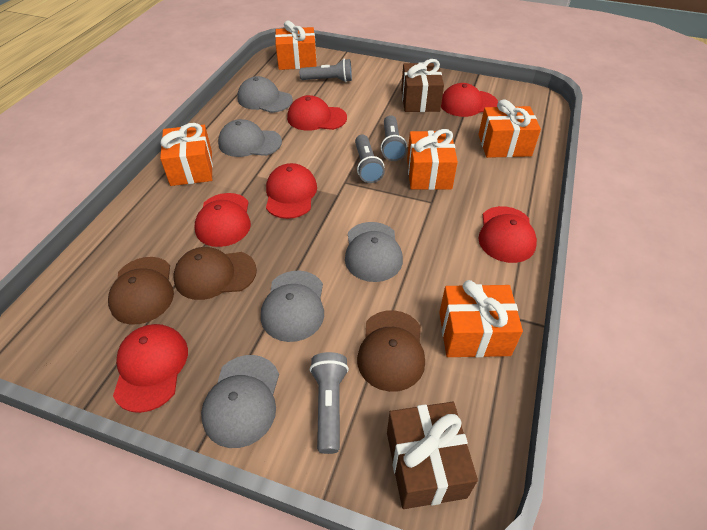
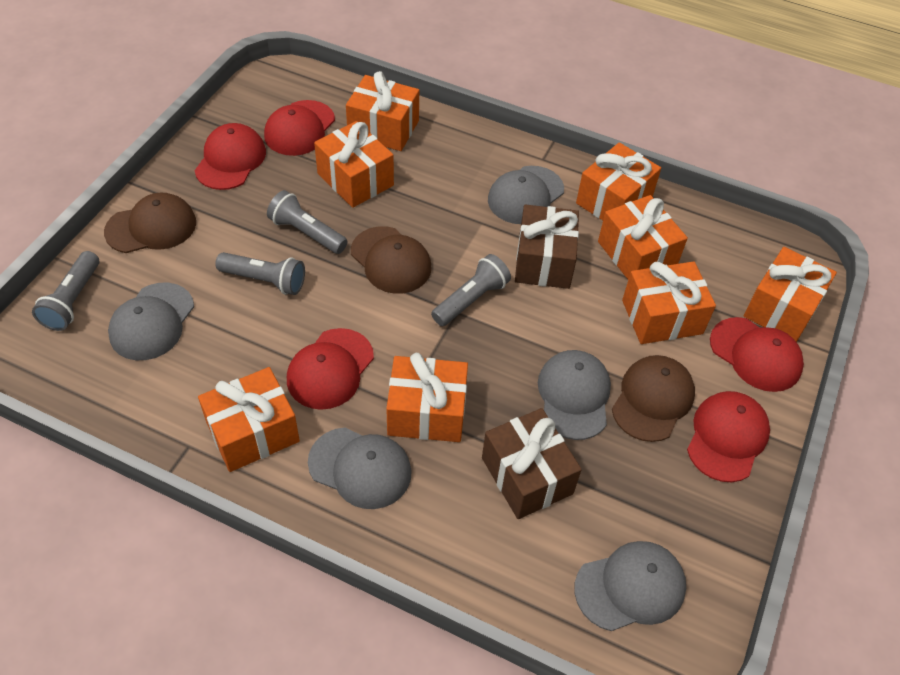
orange gift: 5 -> 8
red cap: 6 -> 5

